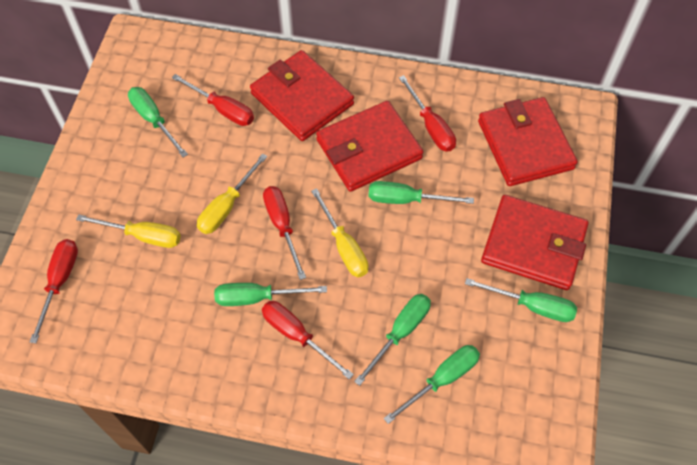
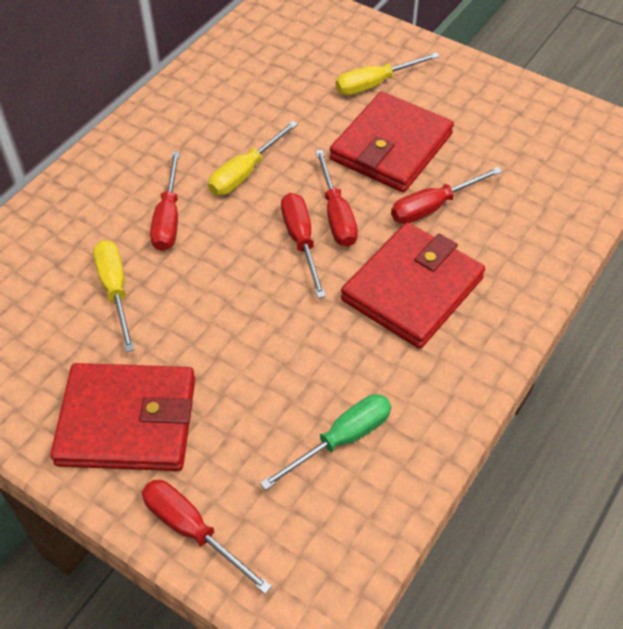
green screwdriver: 6 -> 1
red wallet: 4 -> 3

